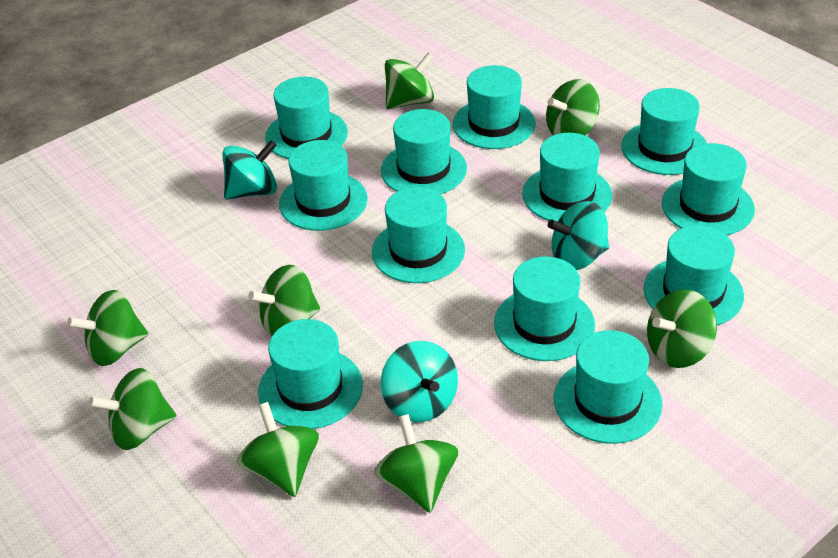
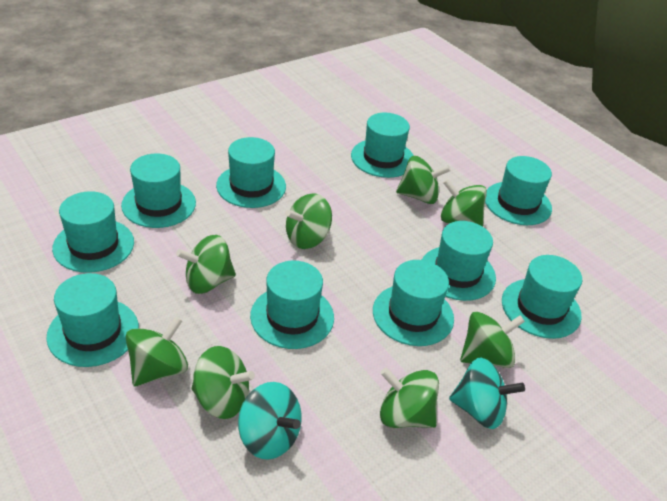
turquoise hat: 12 -> 10
turquoise spinning top: 3 -> 2

